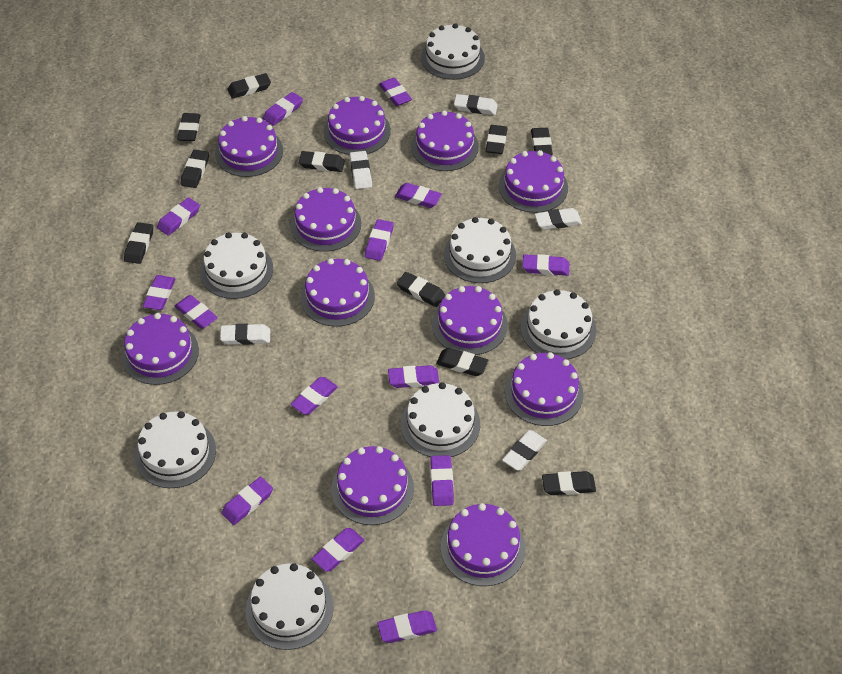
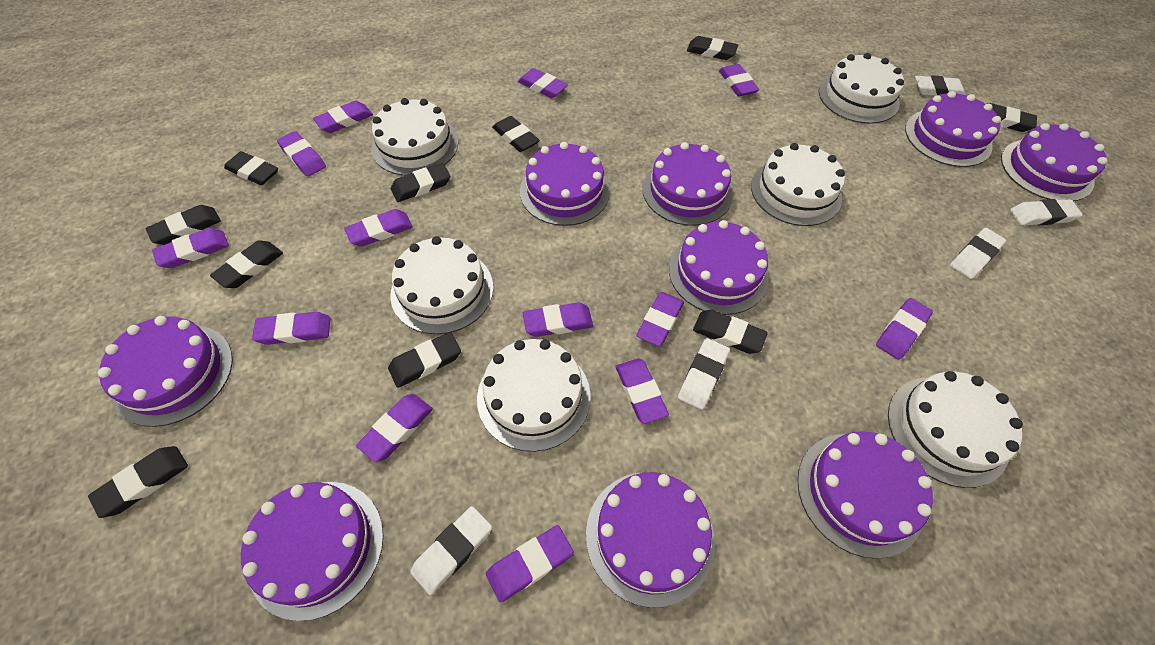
purple cake: 11 -> 9
purple eraser: 14 -> 13
white cake: 7 -> 6

